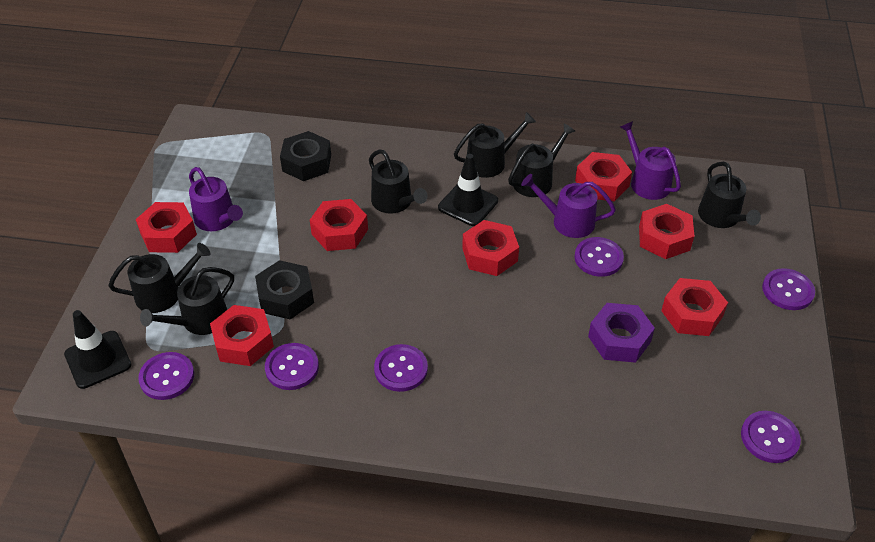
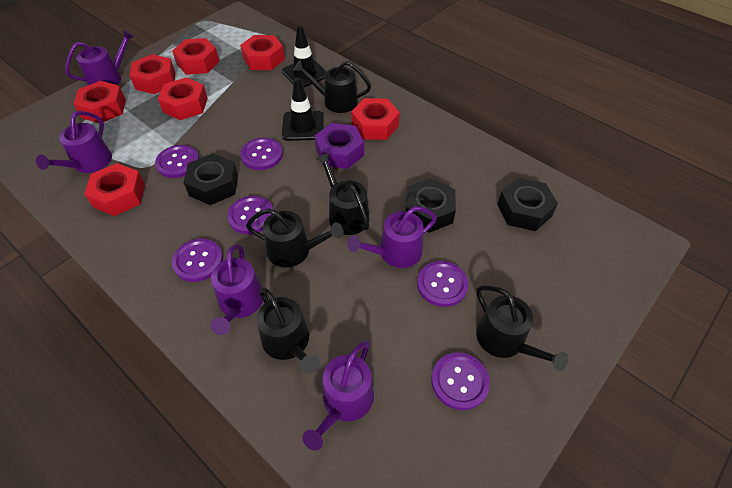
black nut: 2 -> 3
black watering can: 6 -> 5
purple watering can: 3 -> 5

